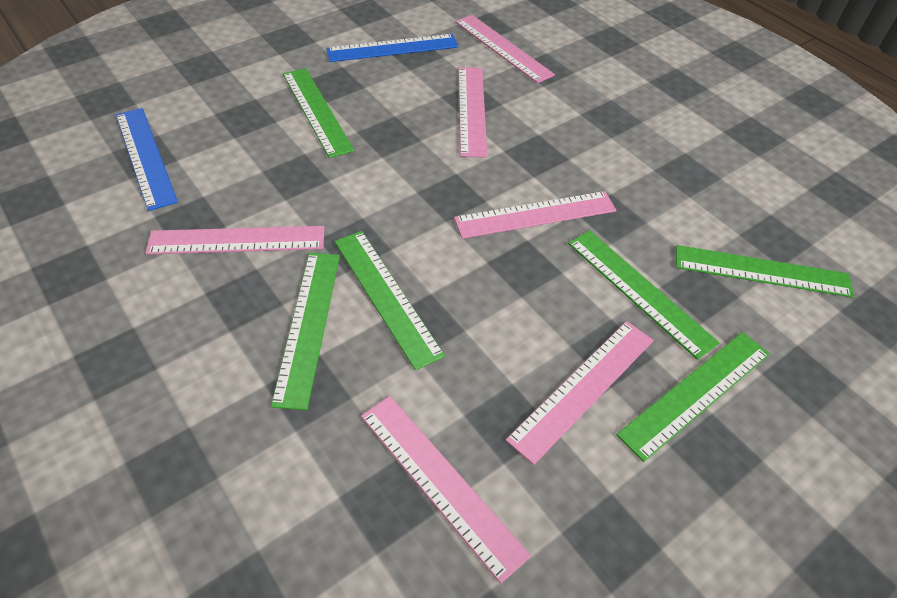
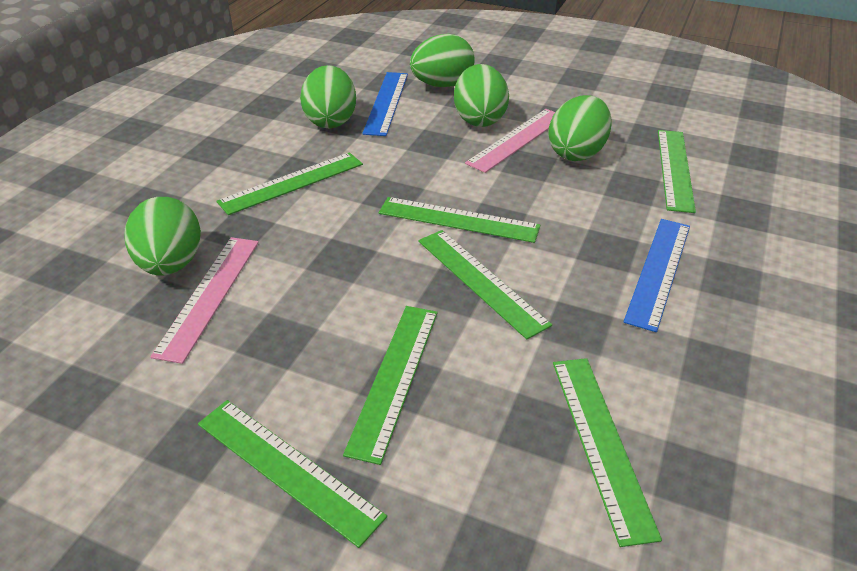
green egg: 0 -> 5
green ruler: 6 -> 7
pink ruler: 6 -> 2

